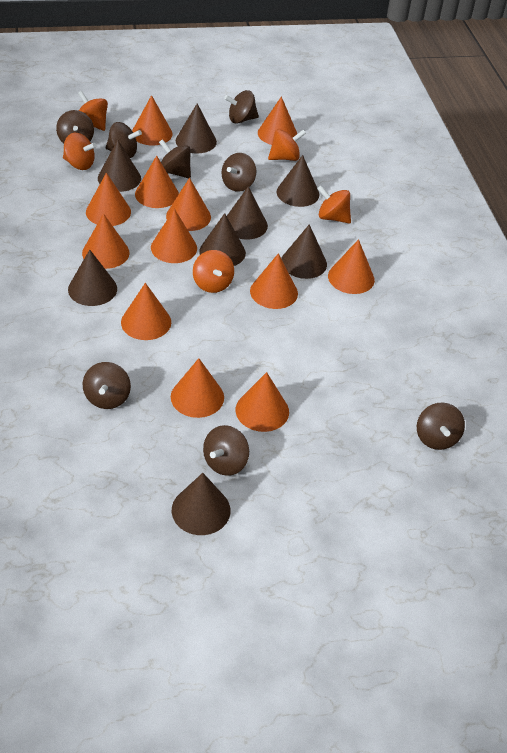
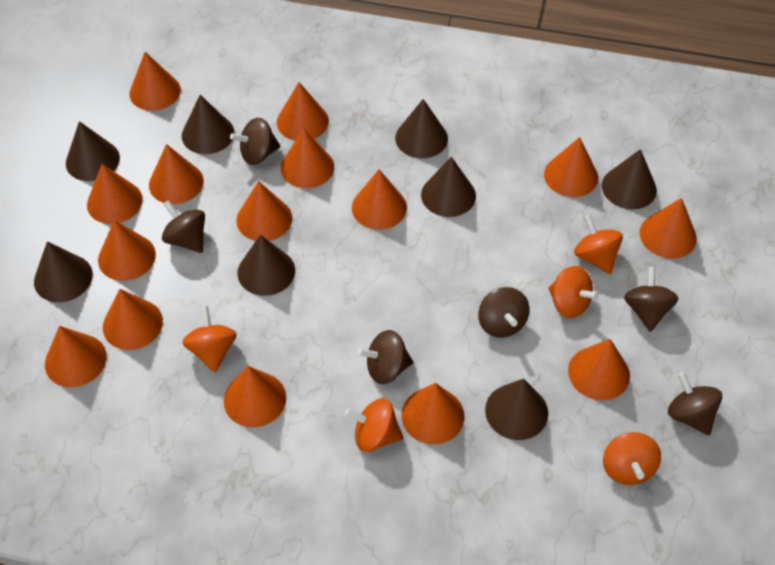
brown spinning top: 8 -> 6
orange cone: 12 -> 15

